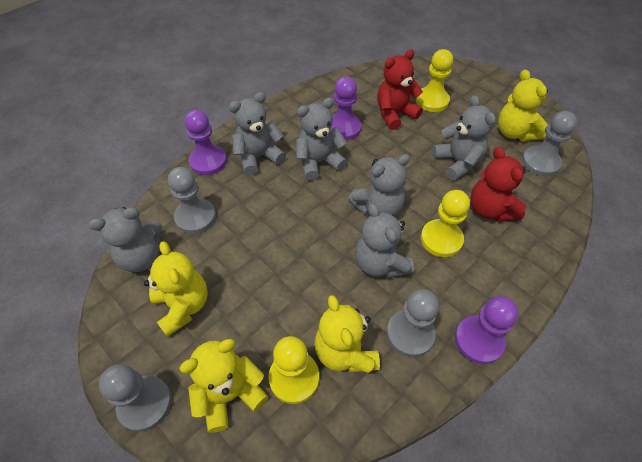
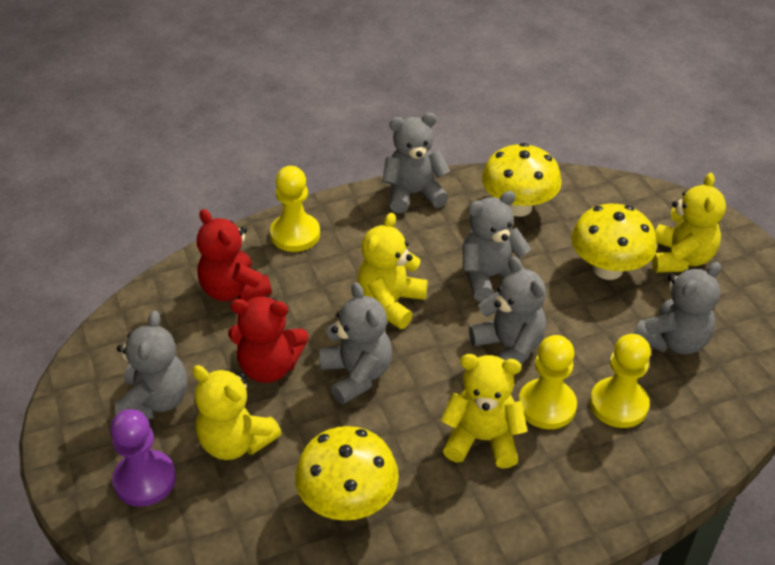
grey pawn: 4 -> 0
purple pawn: 3 -> 1
yellow mushroom: 0 -> 3

